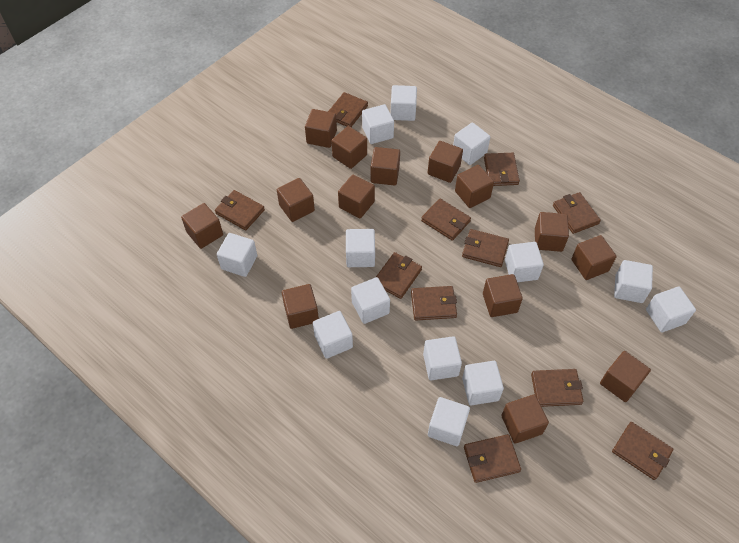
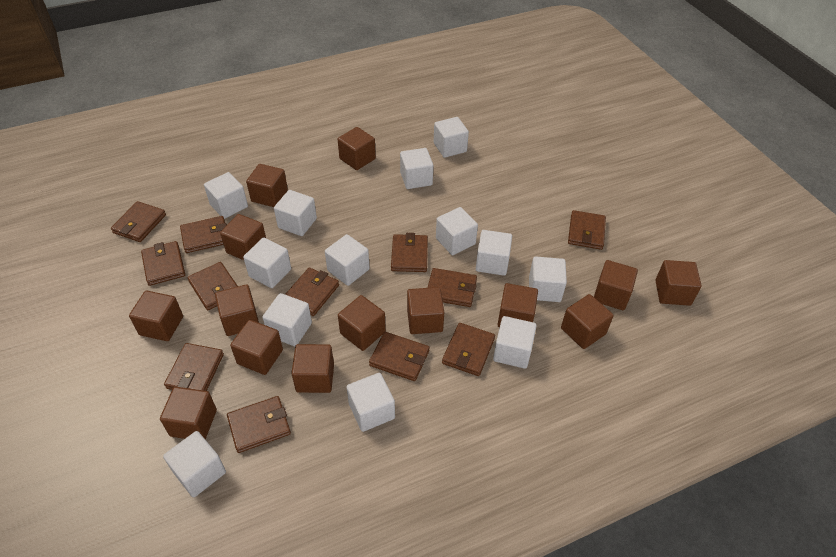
brown wallet: 11 -> 12

